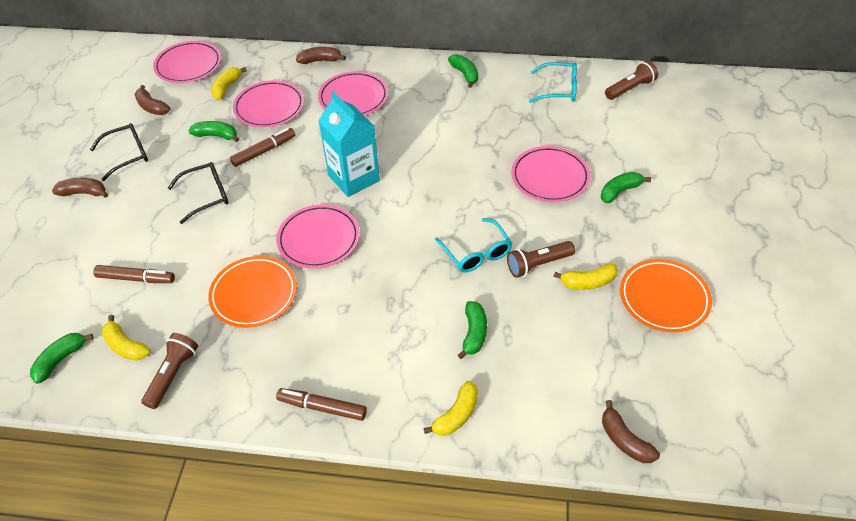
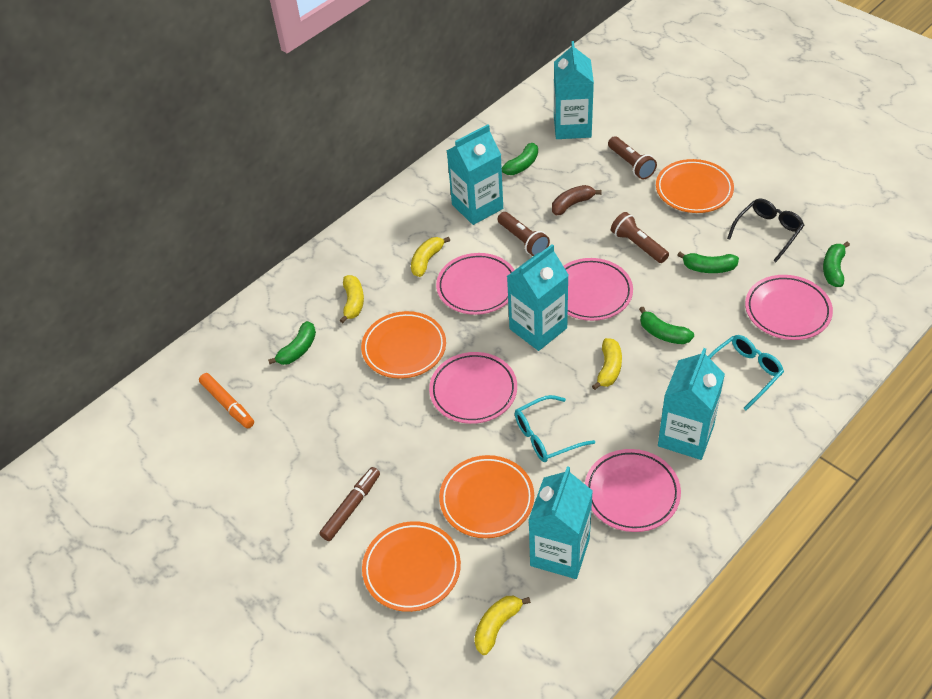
black glasses: 2 -> 1
brown banana: 4 -> 1
brown marker: 3 -> 1
orange marker: 0 -> 1
orange plate: 2 -> 4
turquoise carton: 1 -> 5

